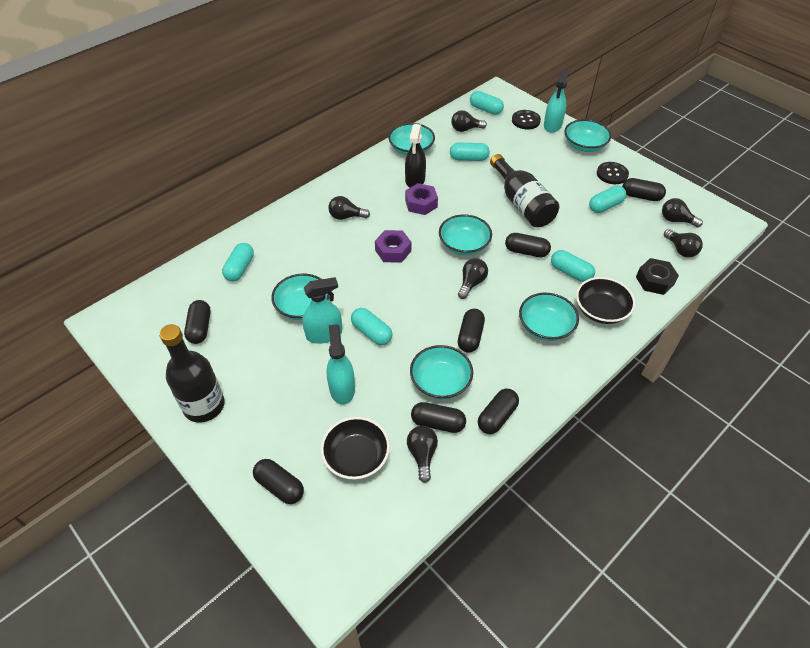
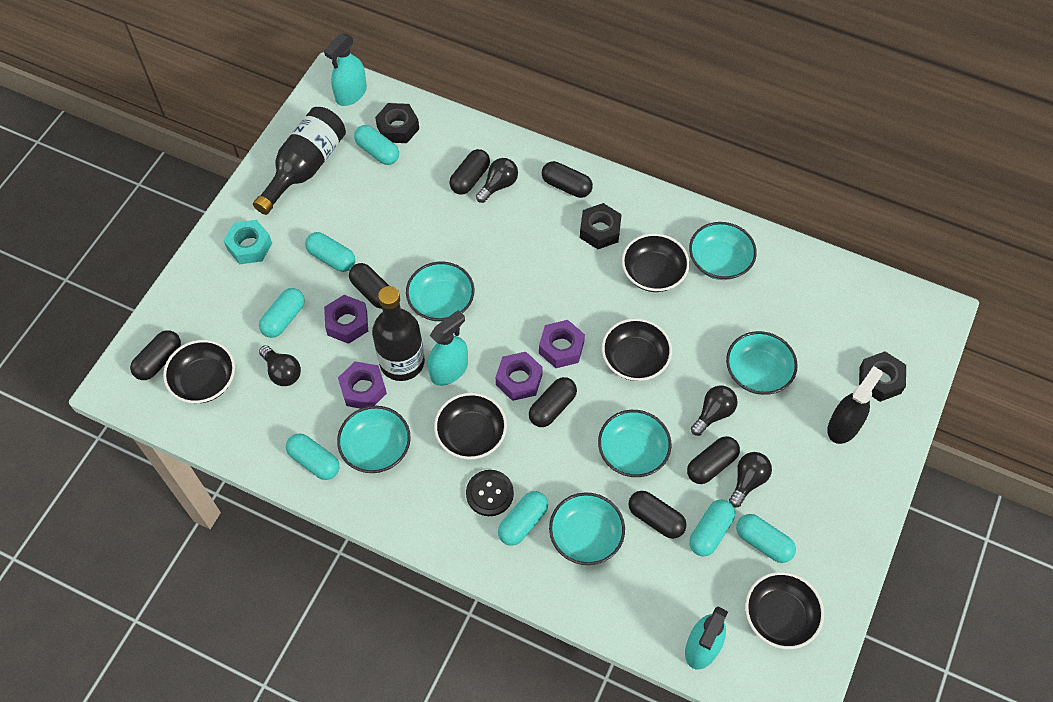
black bowl: 2 -> 5
black button: 2 -> 1
black light bulb: 6 -> 4
black nut: 1 -> 3
purple nut: 2 -> 4
turquoise capsule: 6 -> 7
turquoise nut: 0 -> 1

